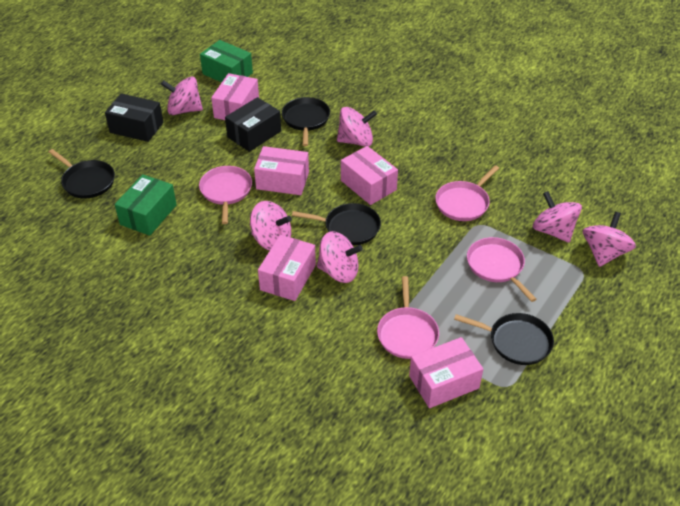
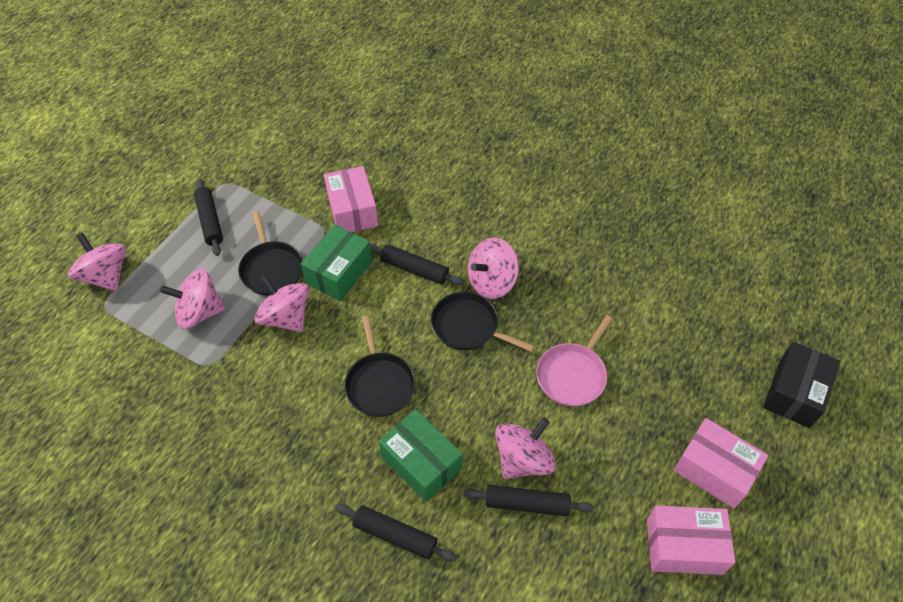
black box: 2 -> 1
black pan: 4 -> 3
black rolling pin: 0 -> 4
pink box: 5 -> 3
pink pan: 4 -> 1
pink spinning top: 6 -> 5

